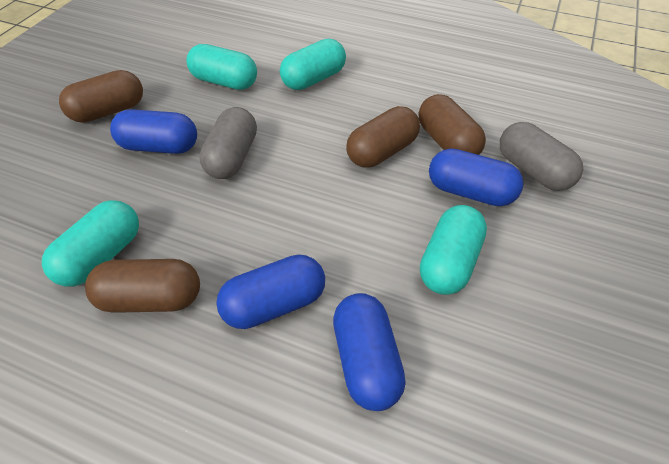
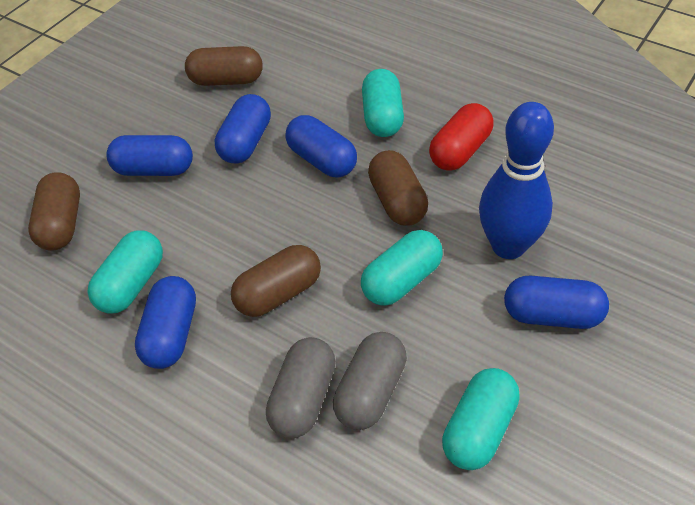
blue bowling pin: 0 -> 1
blue capsule: 4 -> 5
red capsule: 0 -> 1

